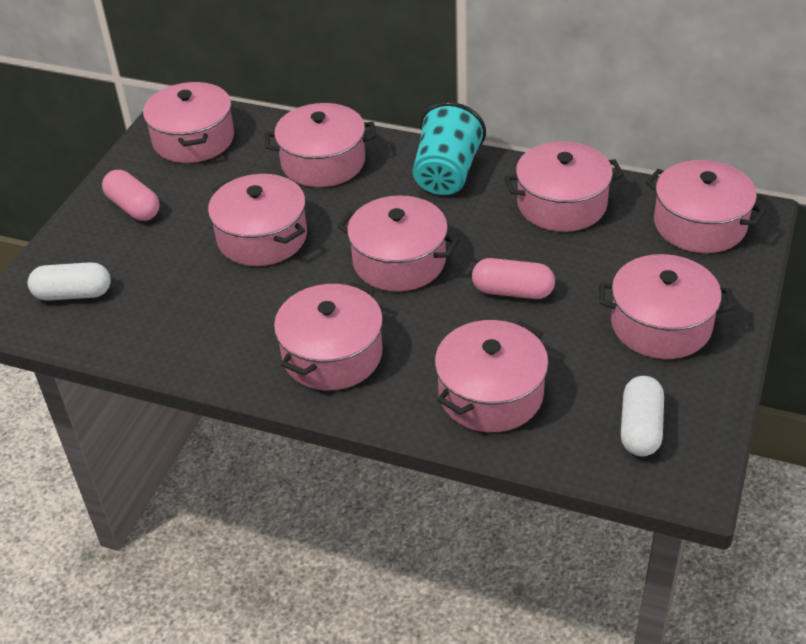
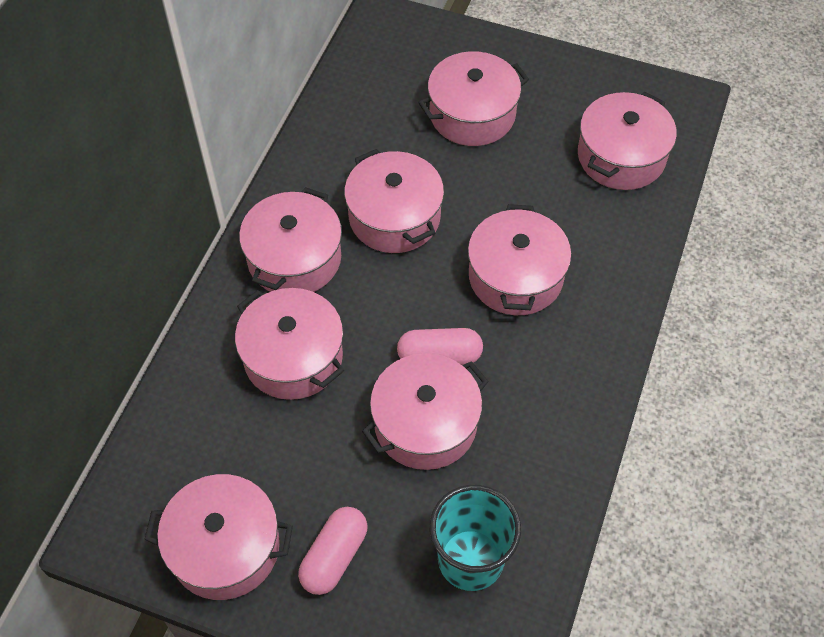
pink pot: 9 -> 8
white capsule: 2 -> 0

